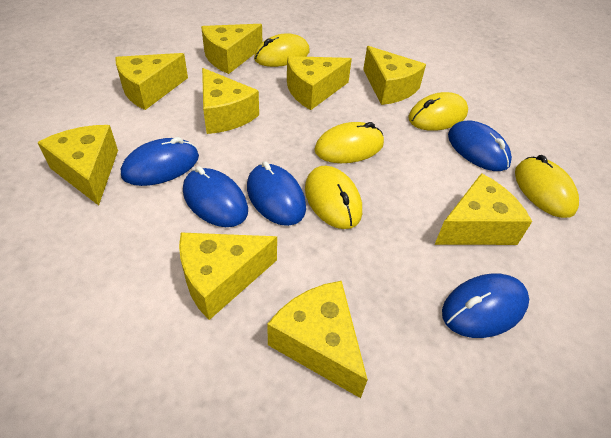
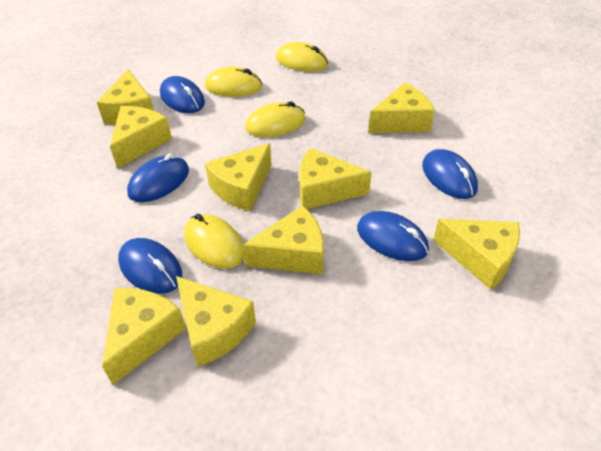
yellow mouse: 5 -> 4

